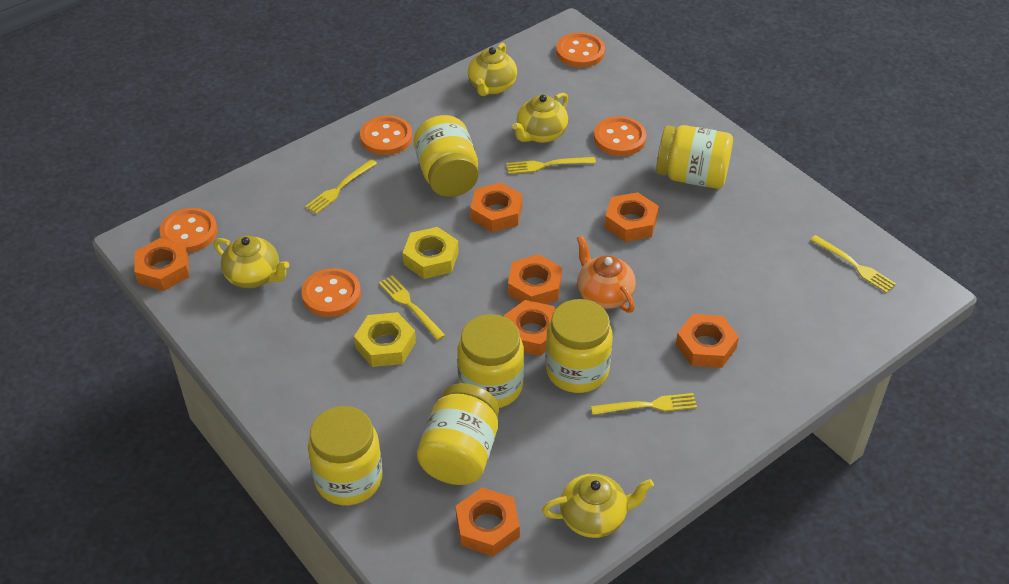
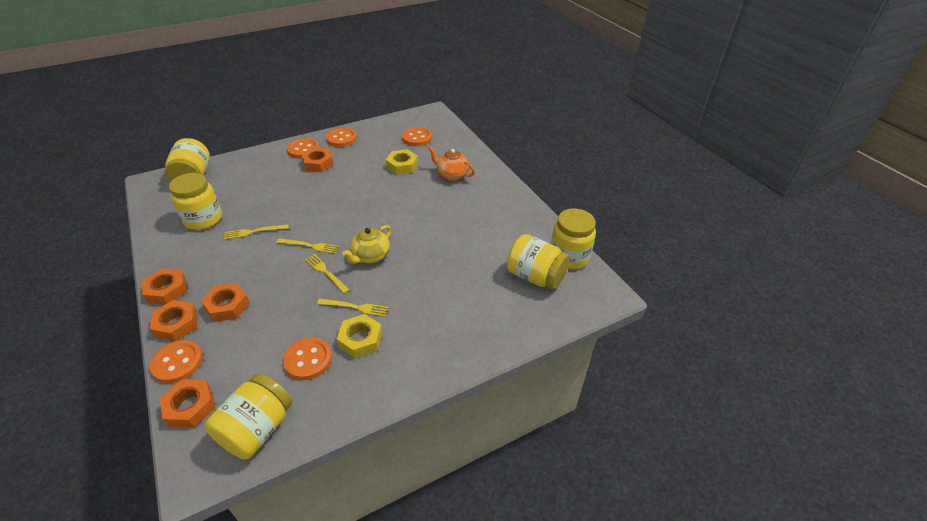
orange nut: 7 -> 5
yellow fork: 5 -> 4
yellow jar: 6 -> 5
yellow teapot: 4 -> 1

